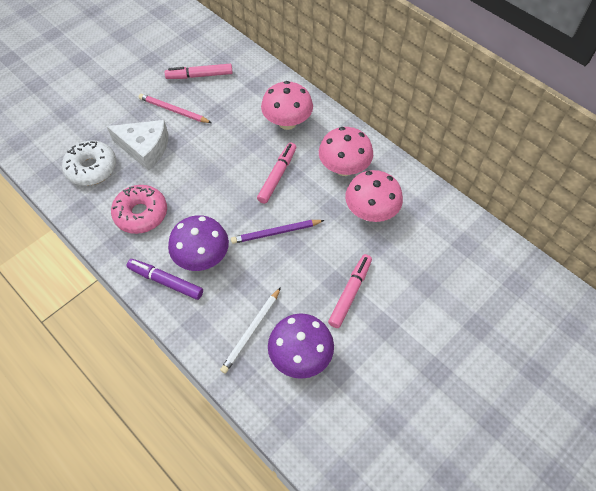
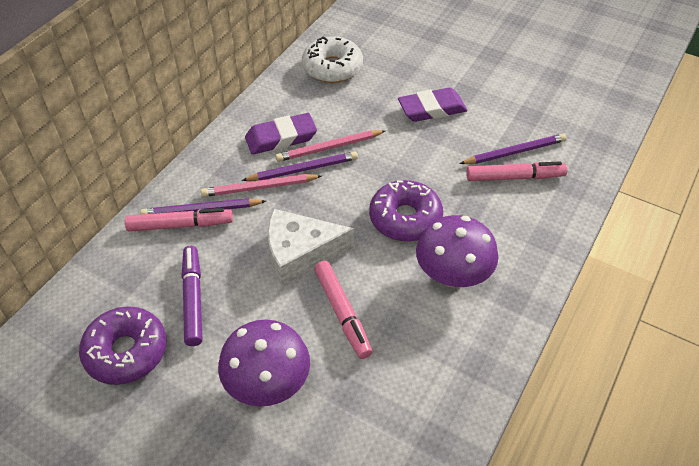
pink donut: 1 -> 0
pink mushroom: 3 -> 0
pink pencil: 1 -> 2
purple donut: 0 -> 2
purple eraser: 0 -> 2
purple pencil: 1 -> 3
white pencil: 1 -> 0

